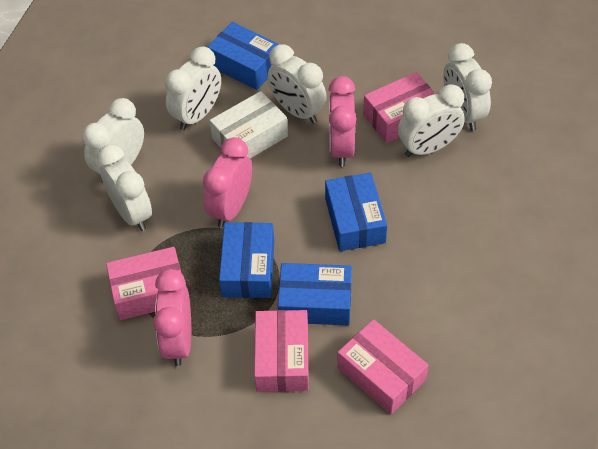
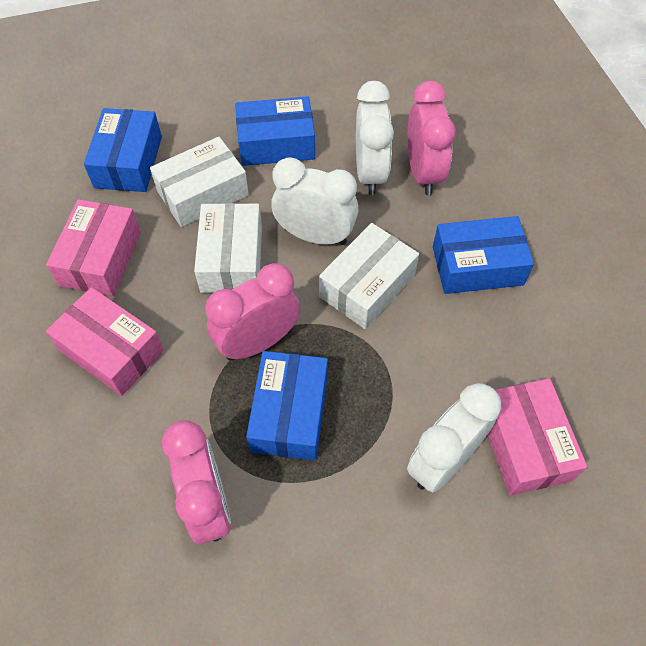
pink box: 4 -> 3
white box: 1 -> 3
white clock: 6 -> 3

